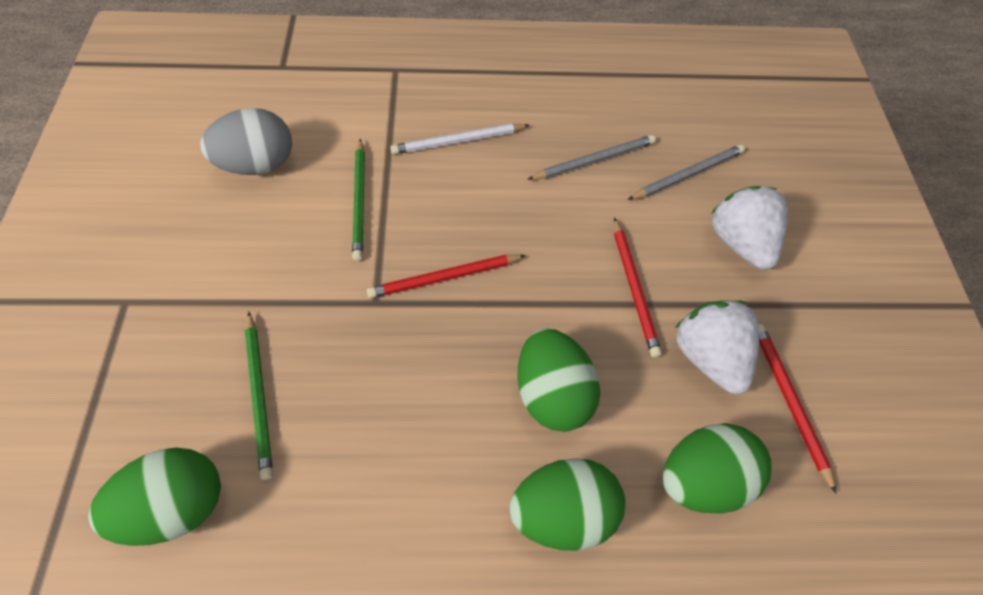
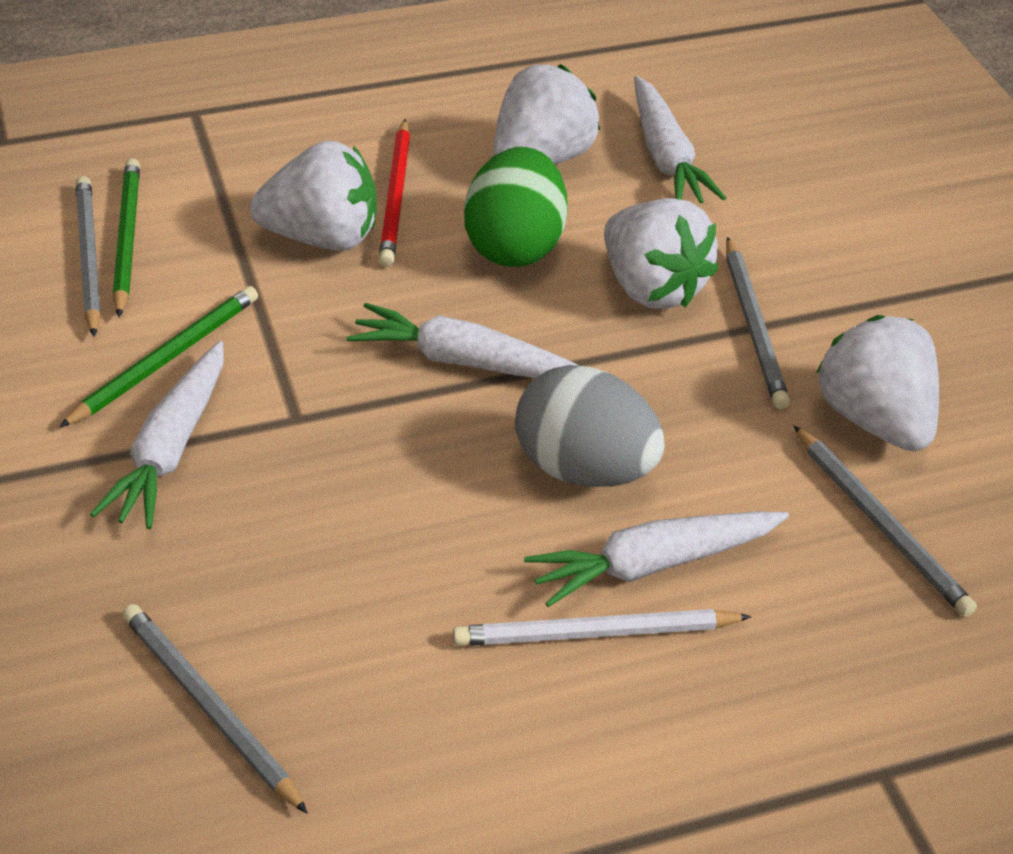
green egg: 4 -> 1
grey pencil: 2 -> 4
red pencil: 3 -> 1
white carrot: 0 -> 4
white strawberry: 2 -> 4

